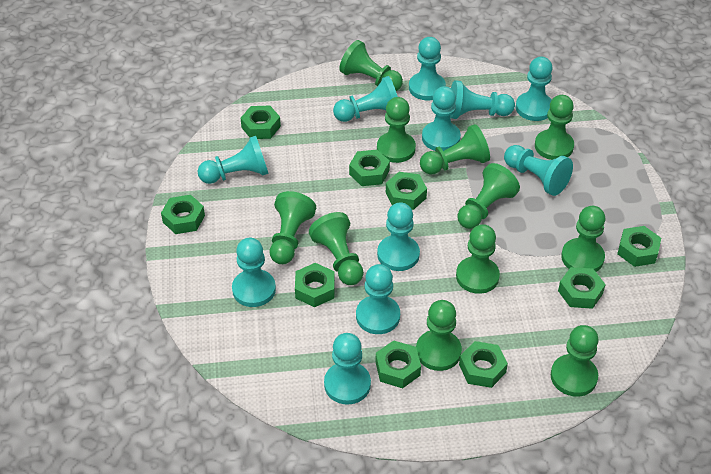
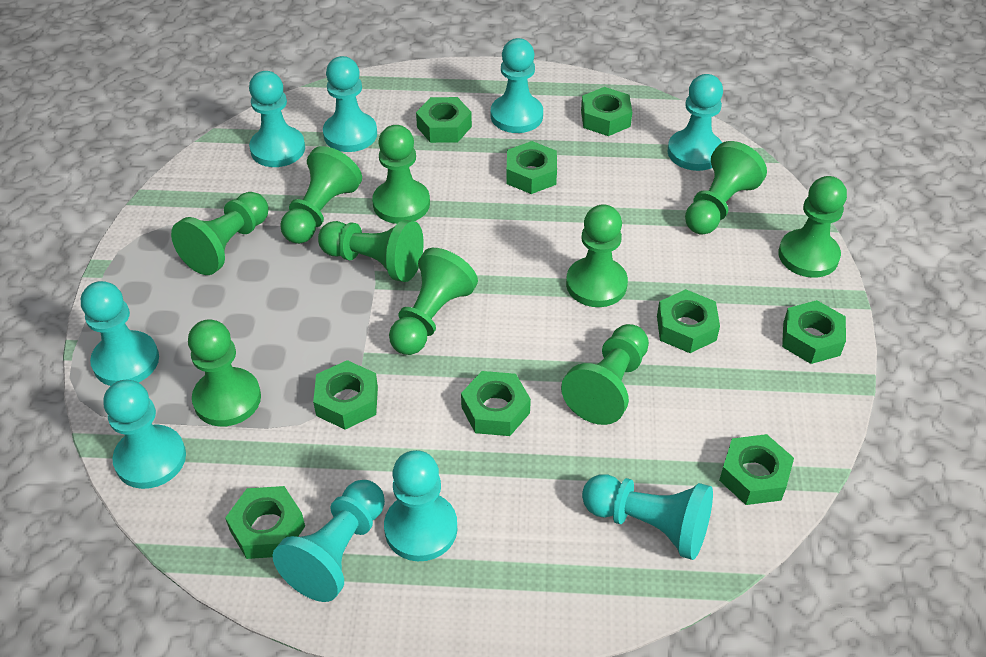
green pawn: 11 -> 10
turquoise pawn: 11 -> 9

